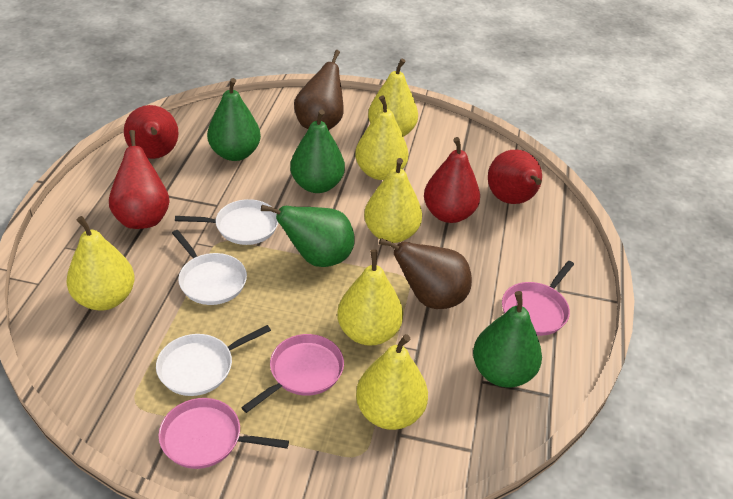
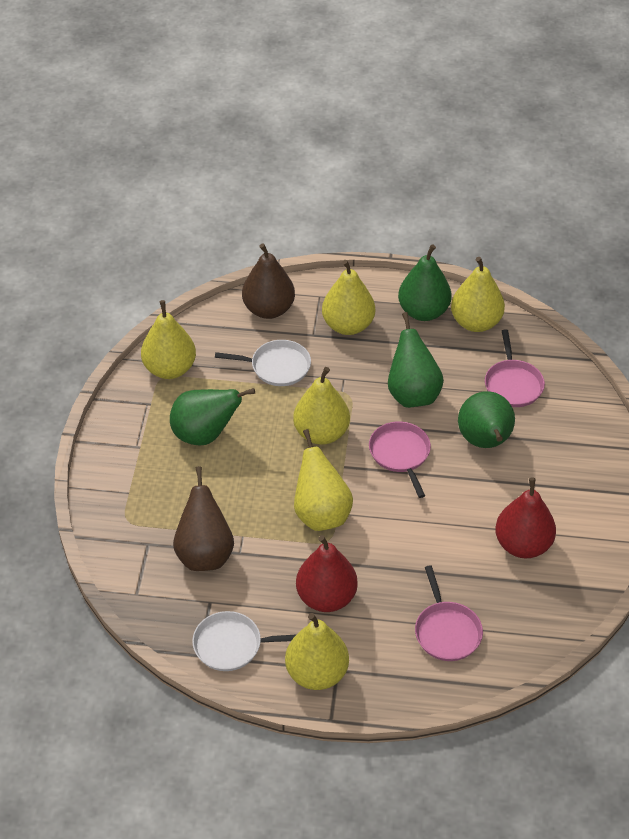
red pear: 4 -> 2
white pan: 3 -> 2

